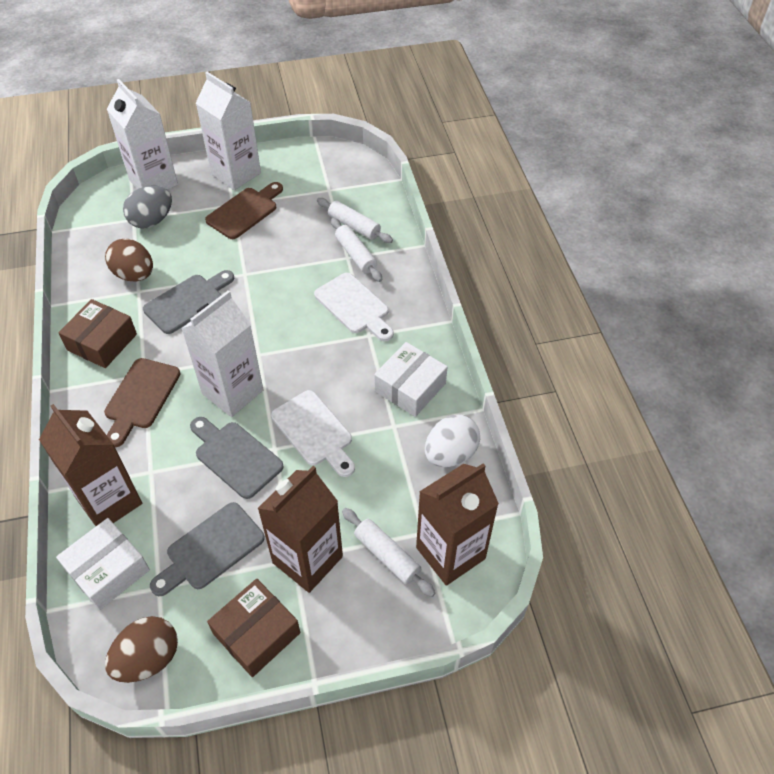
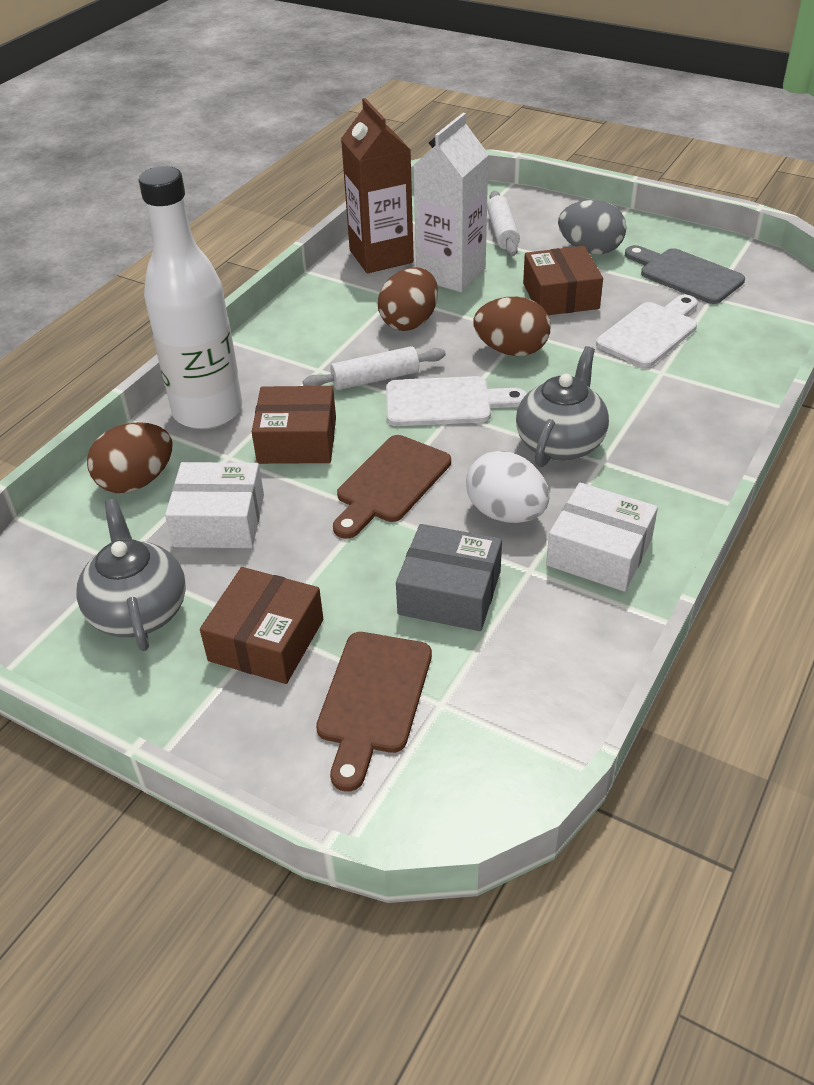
brown box: 2 -> 3
brown carton: 3 -> 1
brown egg: 2 -> 3
grey box: 0 -> 1
grey cutting board: 3 -> 1
grey teapot: 0 -> 2
white bottle: 0 -> 1
white carton: 3 -> 1
white rolling pin: 3 -> 2

